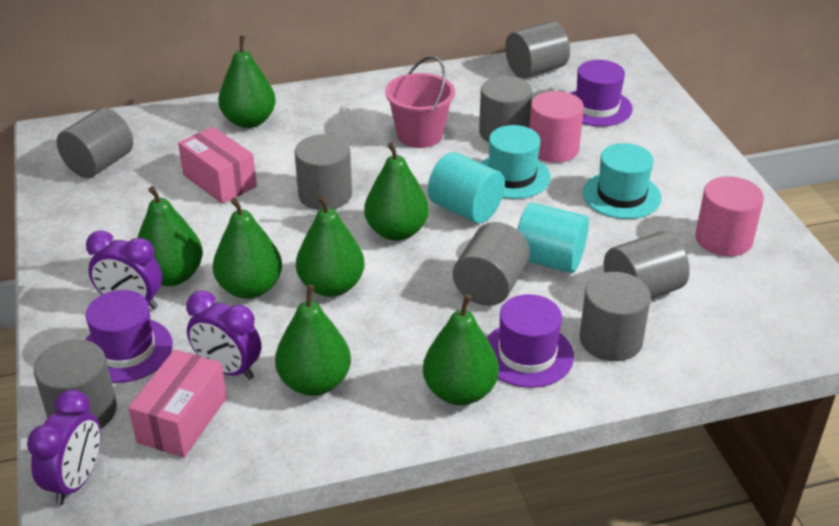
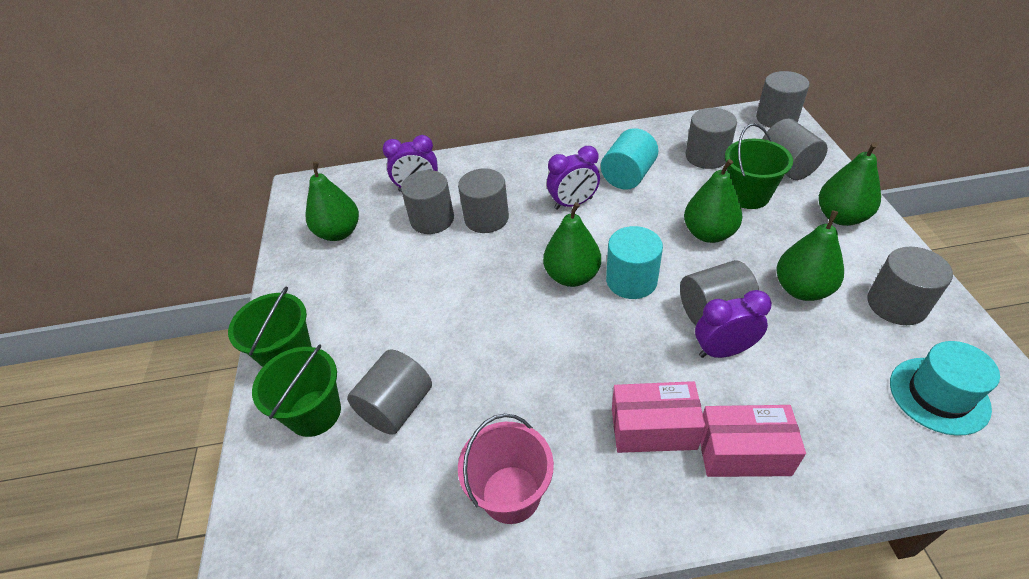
green bucket: 0 -> 3
green pear: 7 -> 5
pink cylinder: 2 -> 0
purple hat: 3 -> 0
turquoise hat: 2 -> 1

